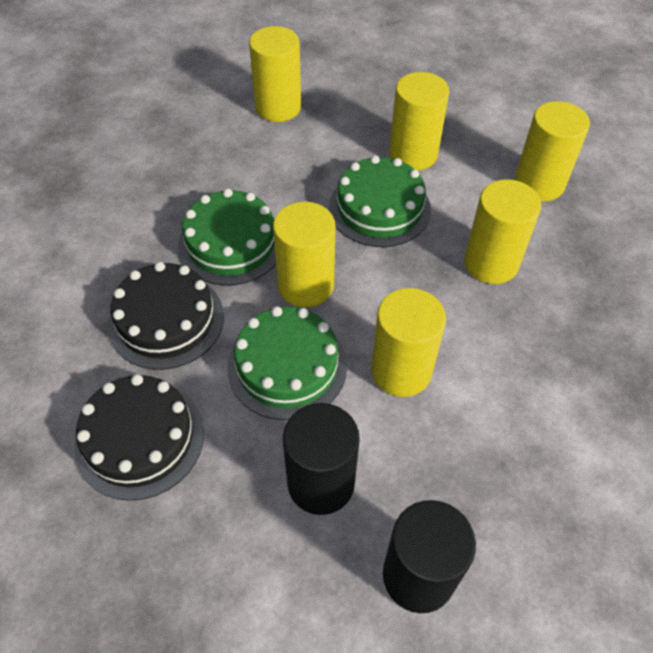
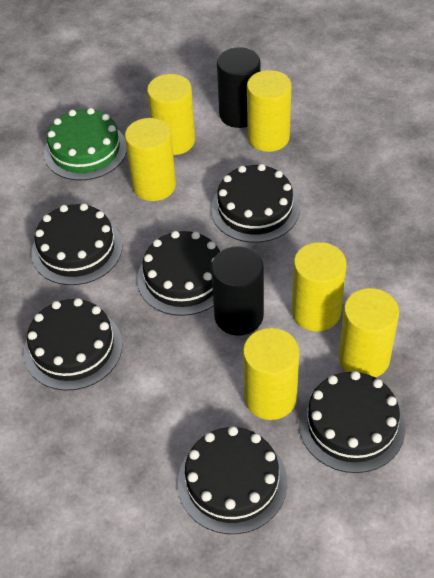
black cake: 2 -> 6
green cake: 3 -> 1

